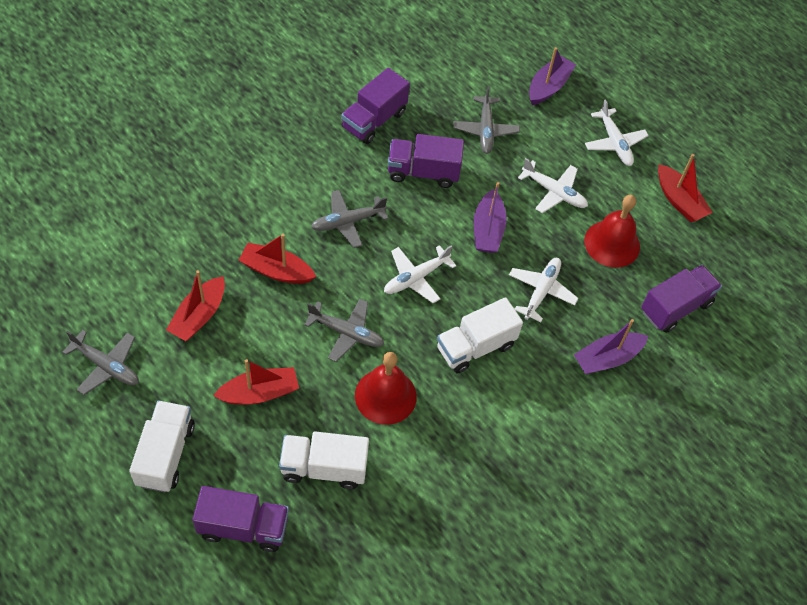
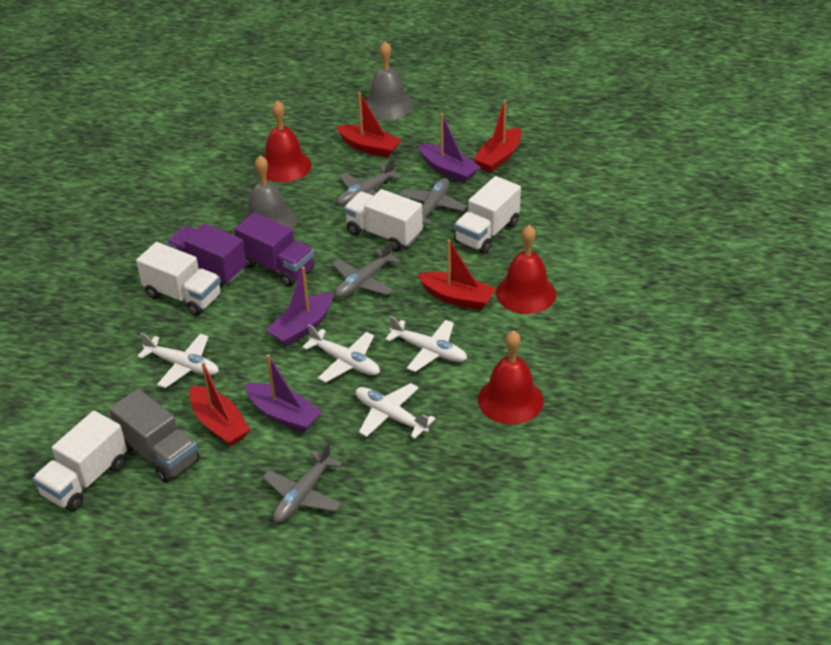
grey bell: 0 -> 2
grey truck: 0 -> 1
purple truck: 4 -> 2
red bell: 2 -> 3
white truck: 3 -> 4

